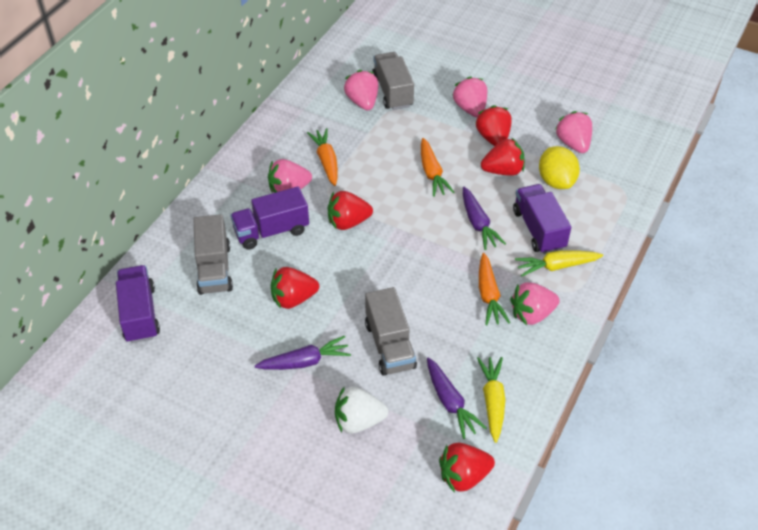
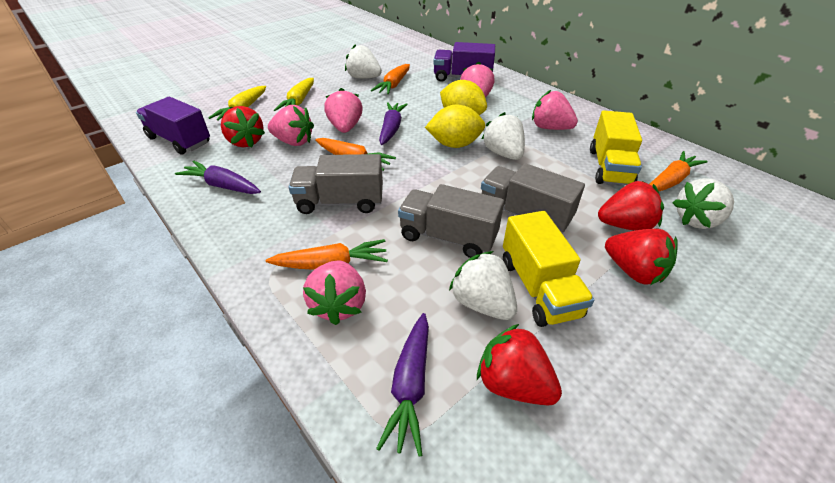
orange carrot: 3 -> 4
purple truck: 3 -> 2
red strawberry: 5 -> 4
white strawberry: 1 -> 4
yellow lemon: 1 -> 2
yellow truck: 0 -> 2

